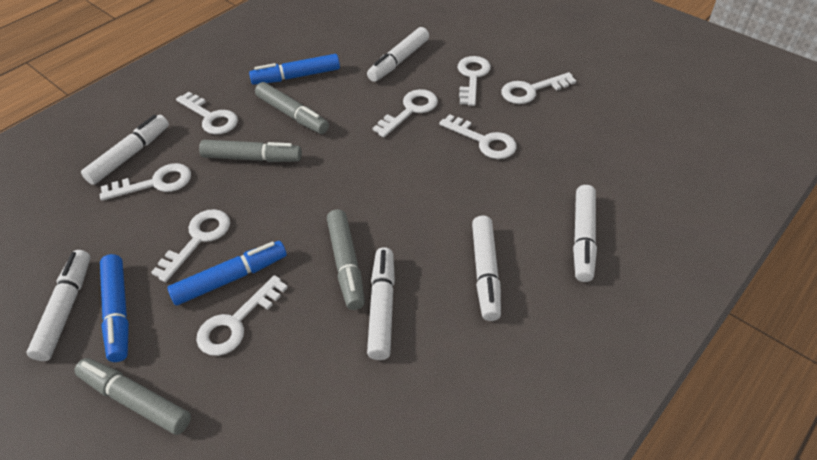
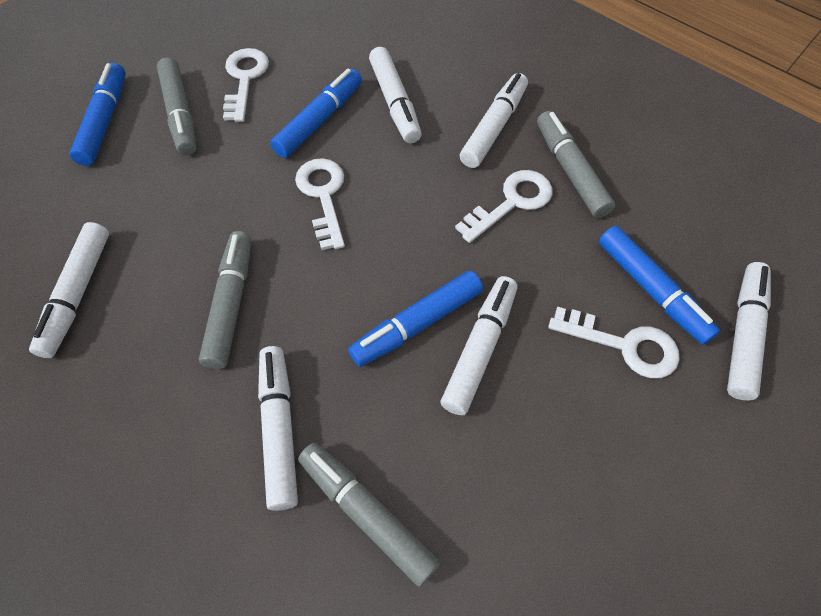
blue marker: 3 -> 4
white key: 8 -> 4

